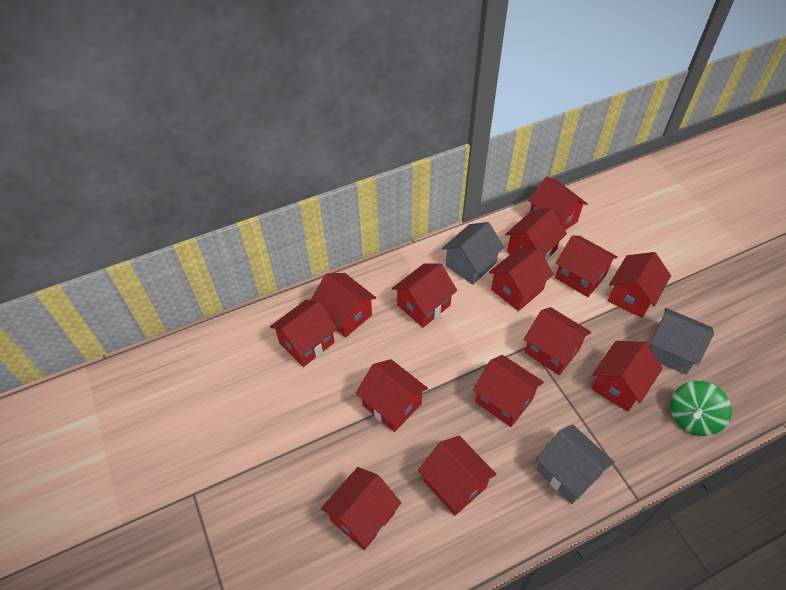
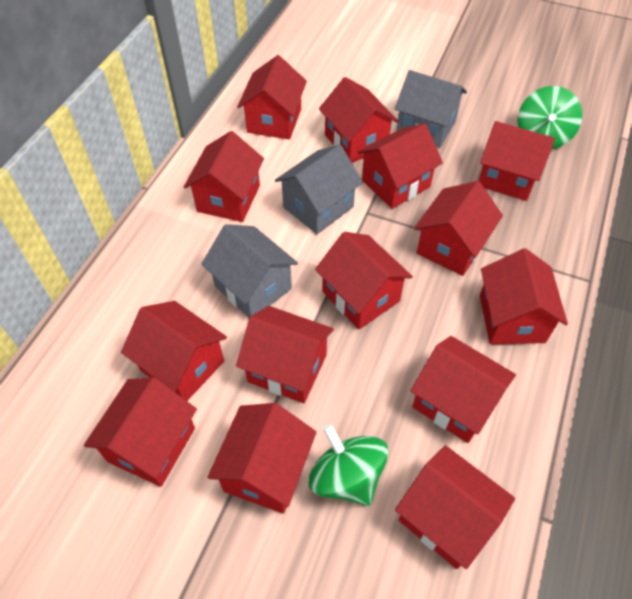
green spinning top: 1 -> 2

